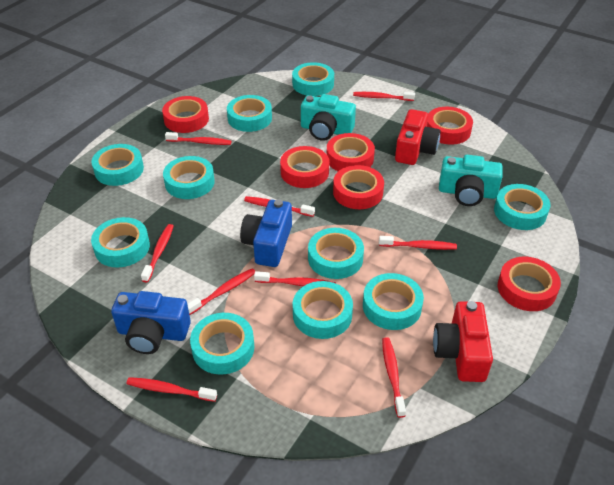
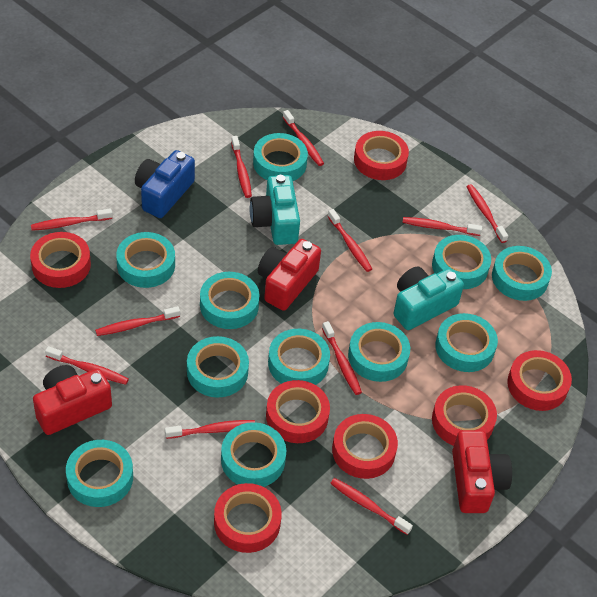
blue camera: 2 -> 1
red camera: 2 -> 3
red tape: 6 -> 7
red toothbrush: 9 -> 11
turquoise tape: 10 -> 11

